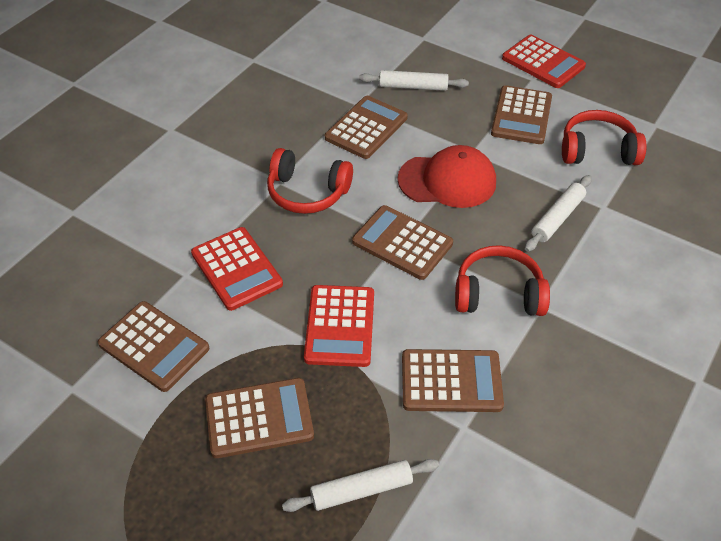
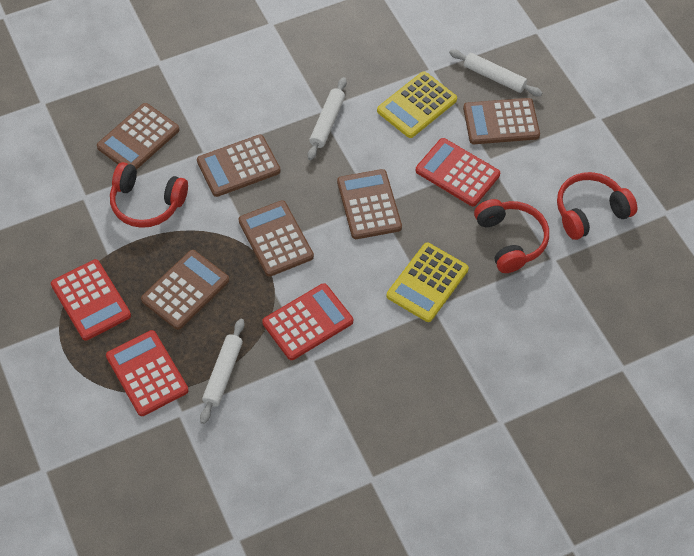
red calculator: 3 -> 4
red cap: 1 -> 0
yellow calculator: 0 -> 2

